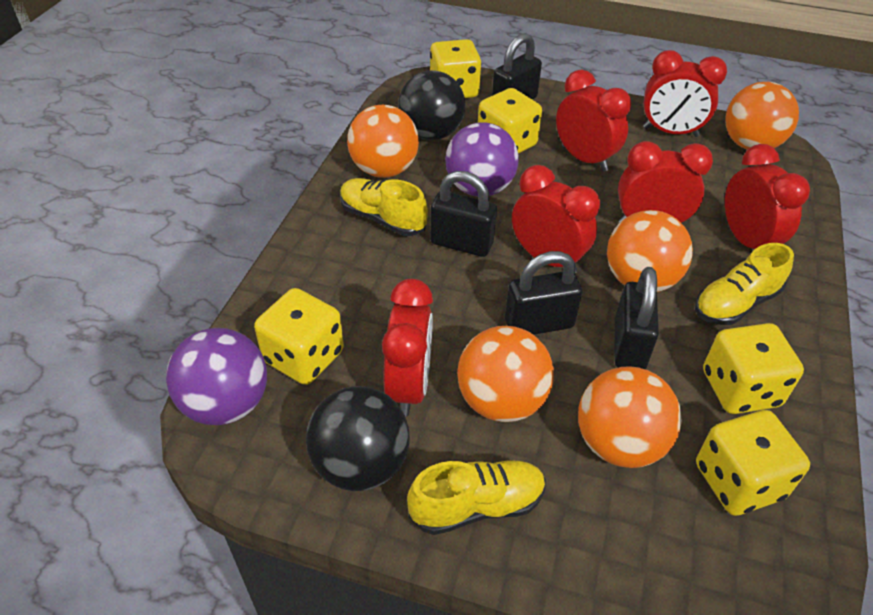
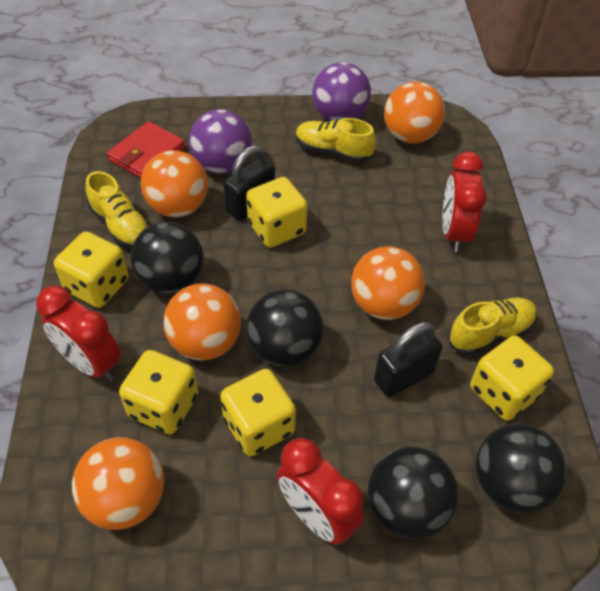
black ball: 2 -> 4
black padlock: 4 -> 2
red clock: 6 -> 3
red wallet: 0 -> 1

